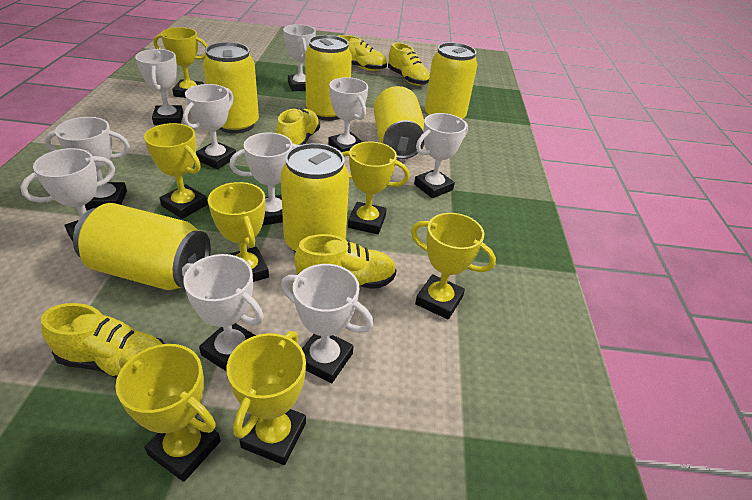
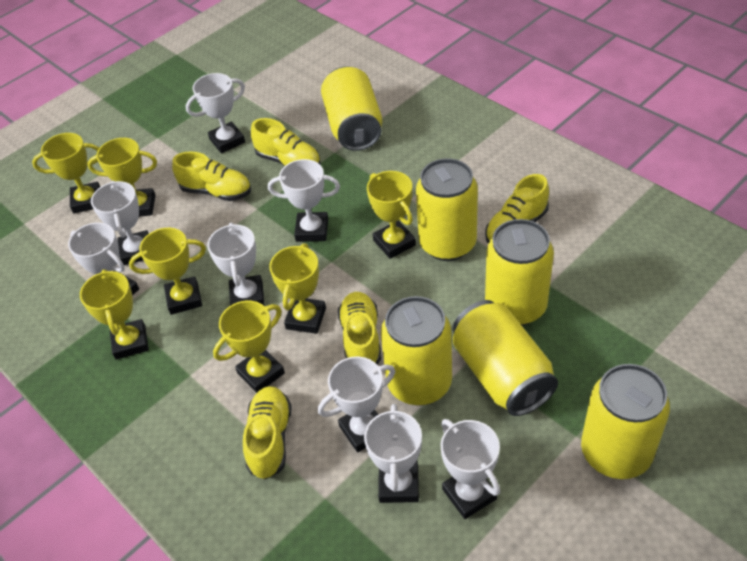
white trophy: 10 -> 8

